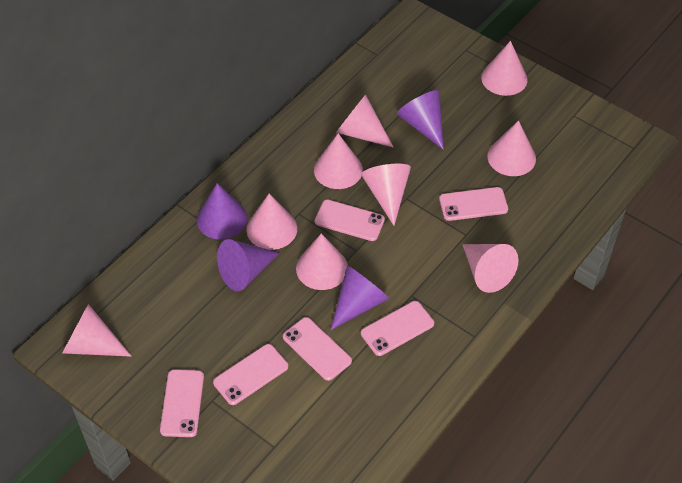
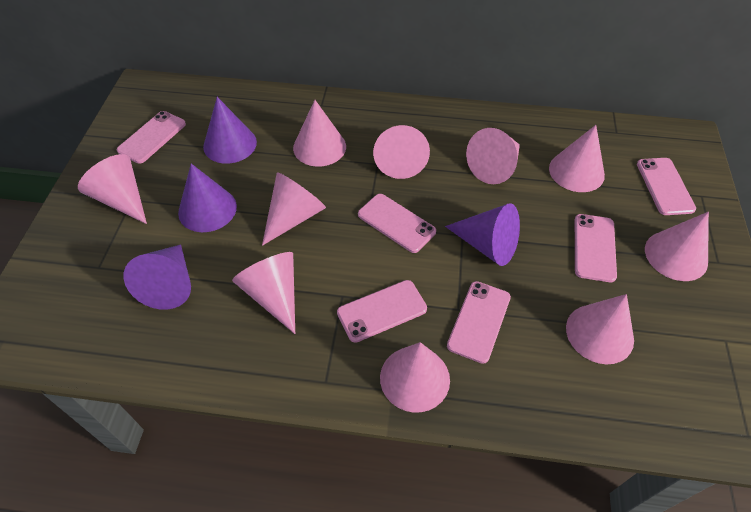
pink cone: 9 -> 10

